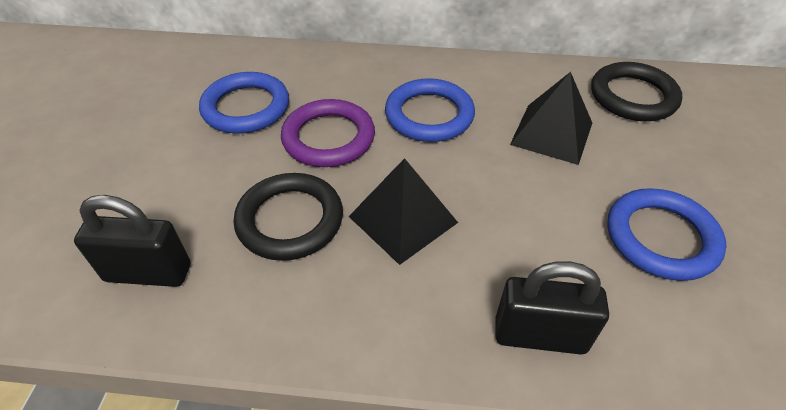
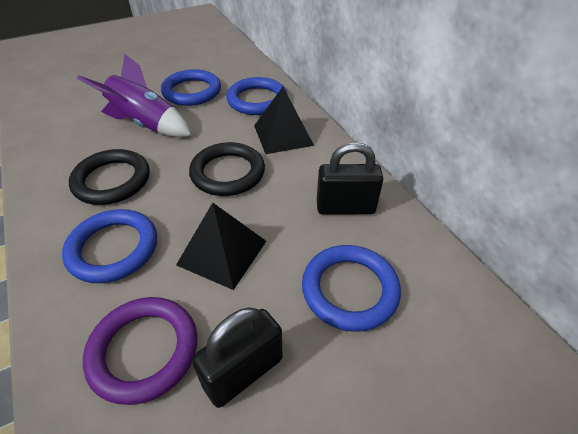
blue ring: 3 -> 4
purple rocket: 0 -> 1

